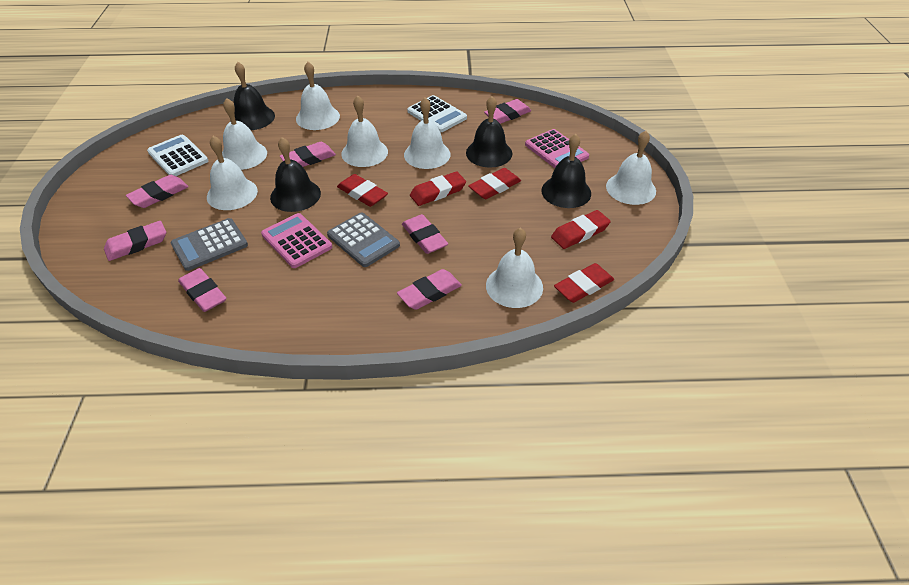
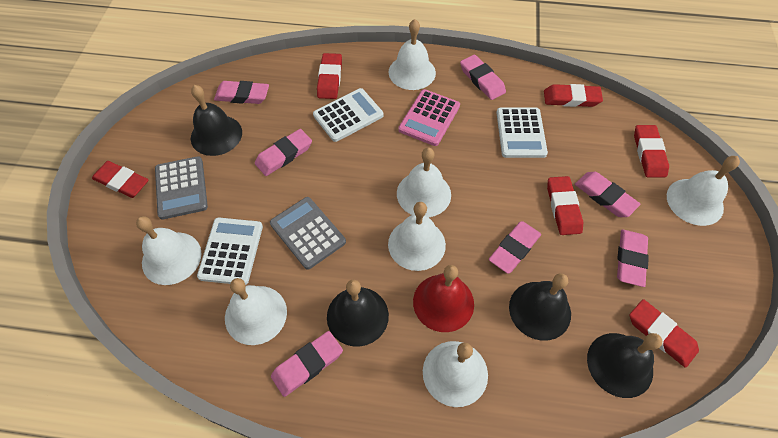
pink calculator: 2 -> 1
red bell: 0 -> 1
red eraser: 5 -> 6
white calculator: 2 -> 3

